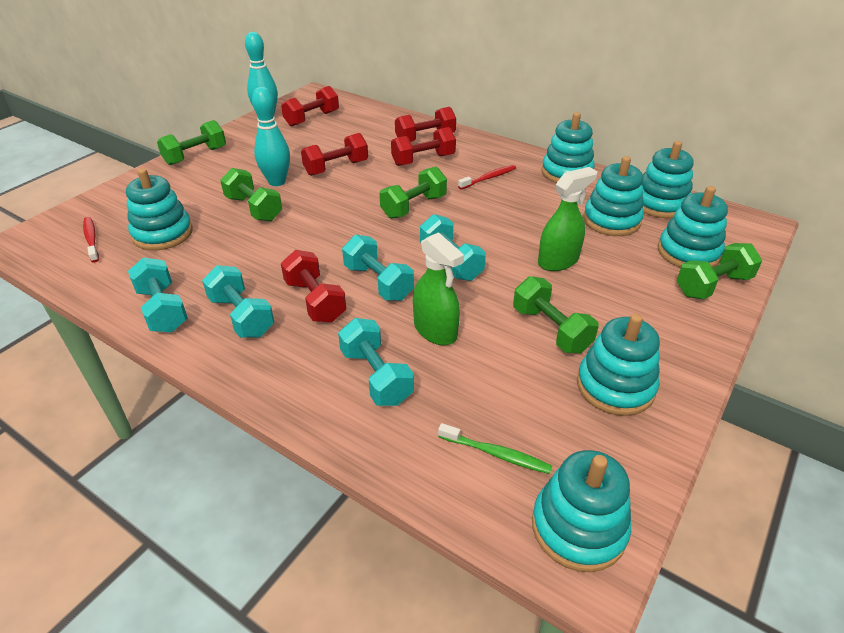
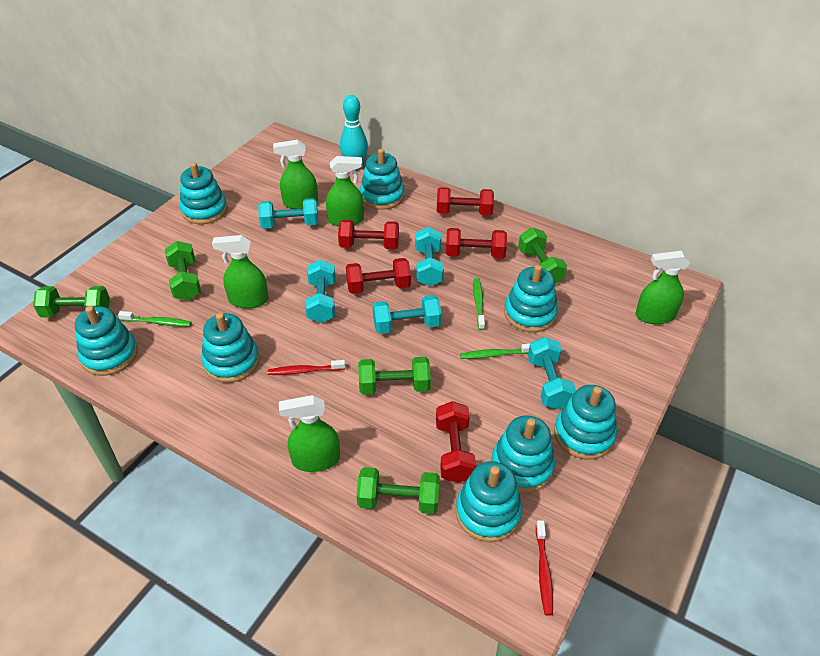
green spray bottle: 2 -> 5
green toothbrush: 1 -> 3
turquoise bowling pin: 2 -> 1
turquoise stacking toy: 7 -> 8

